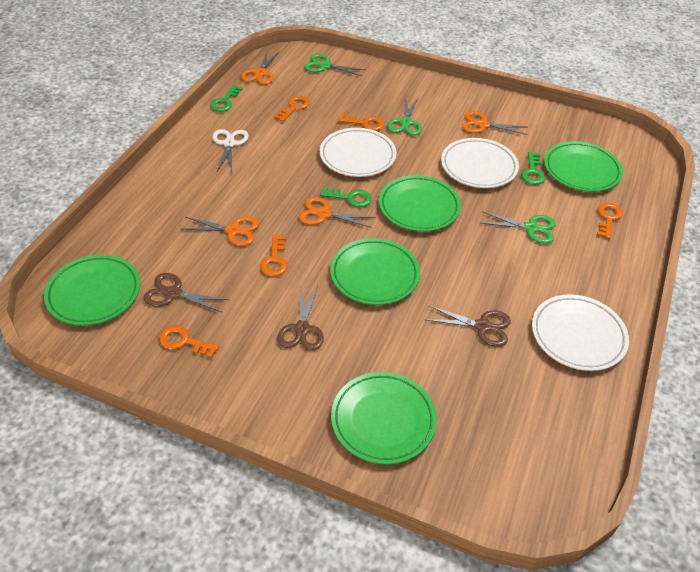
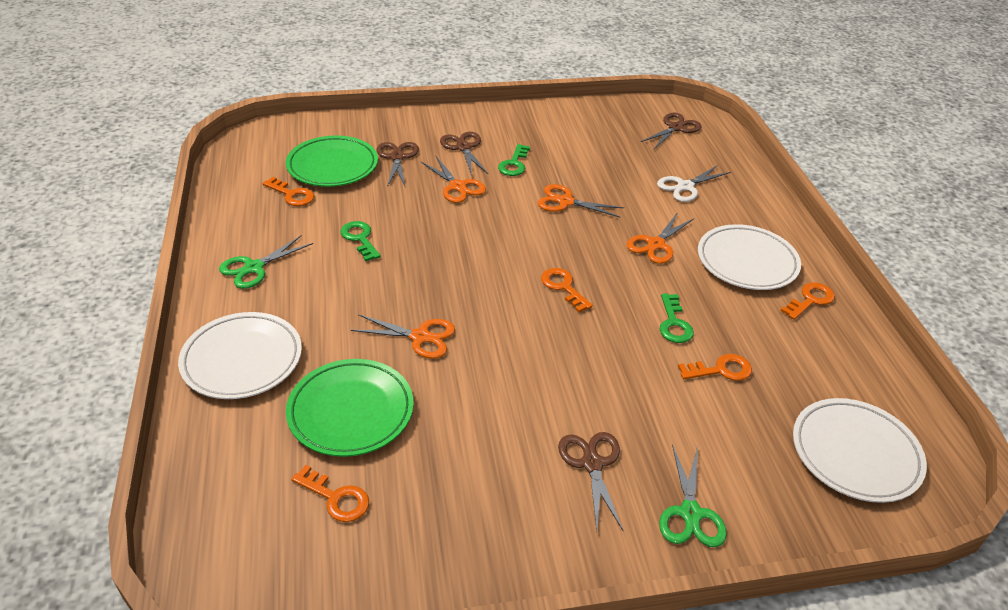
brown scissors: 3 -> 4
green plate: 5 -> 2
green scissors: 3 -> 2

